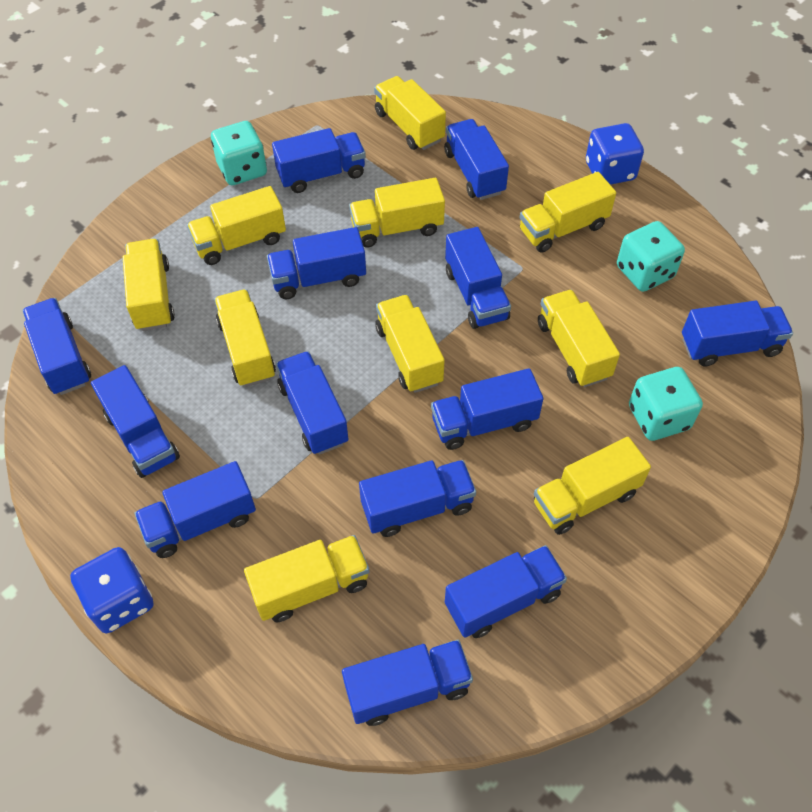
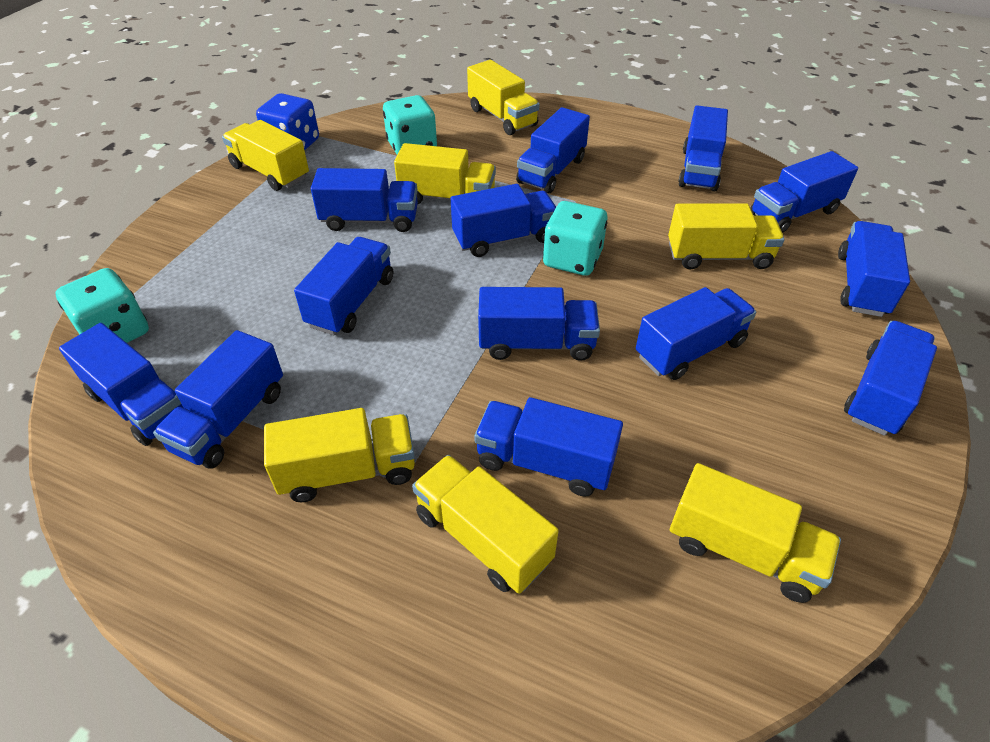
blue dice: 2 -> 1
yellow truck: 10 -> 7

